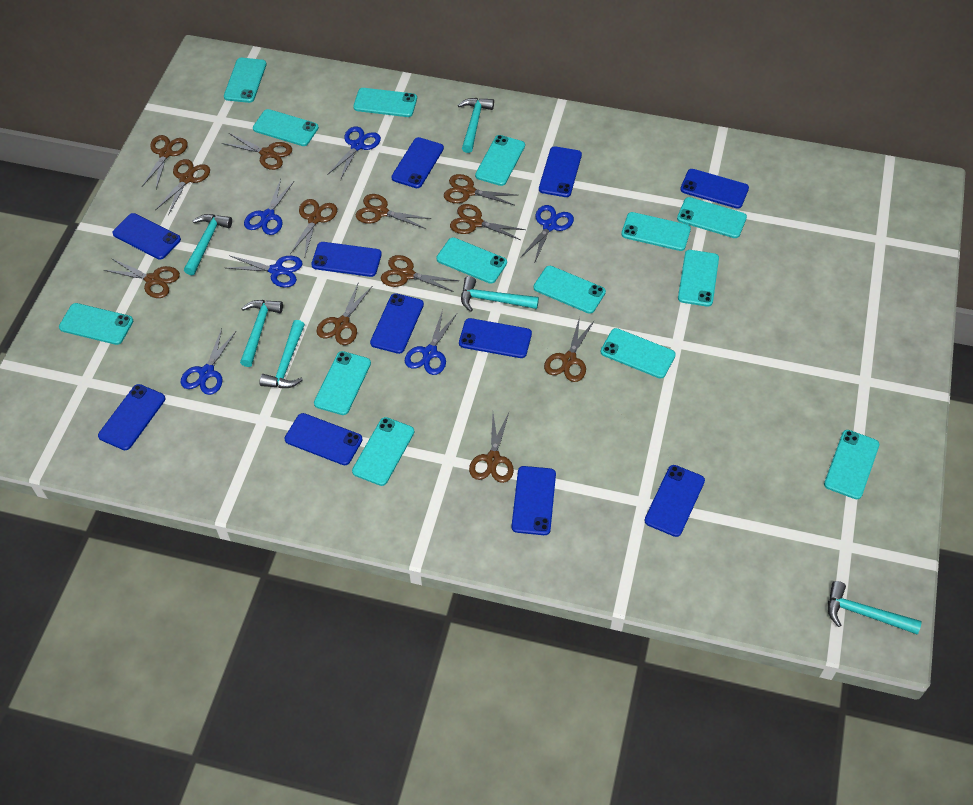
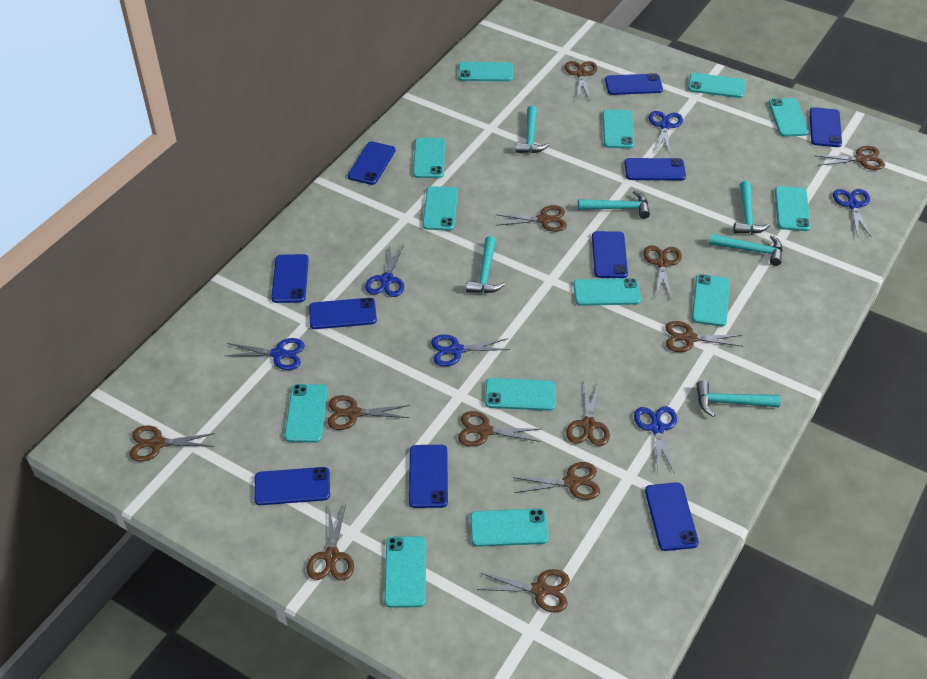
blue phone: 11 -> 10
turquoise phone: 14 -> 13

